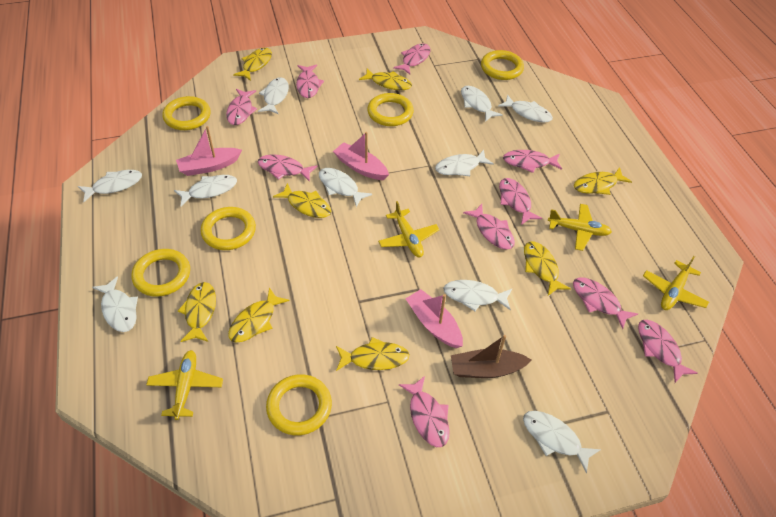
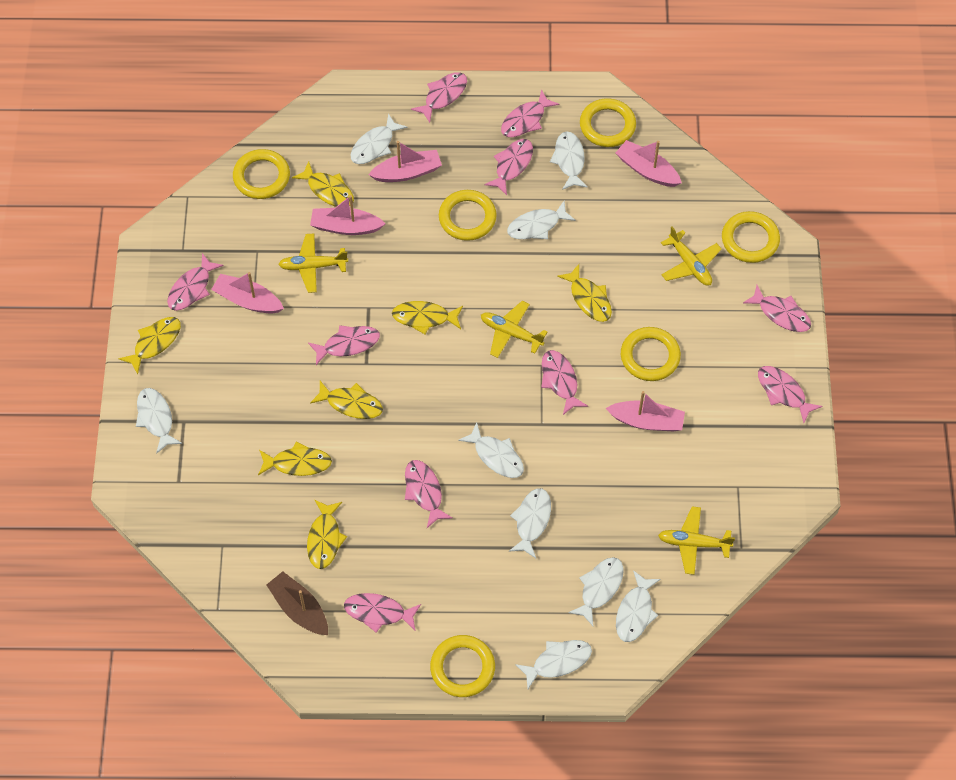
pink boat: 3 -> 5
white fish: 10 -> 9
yellow fish: 8 -> 7

